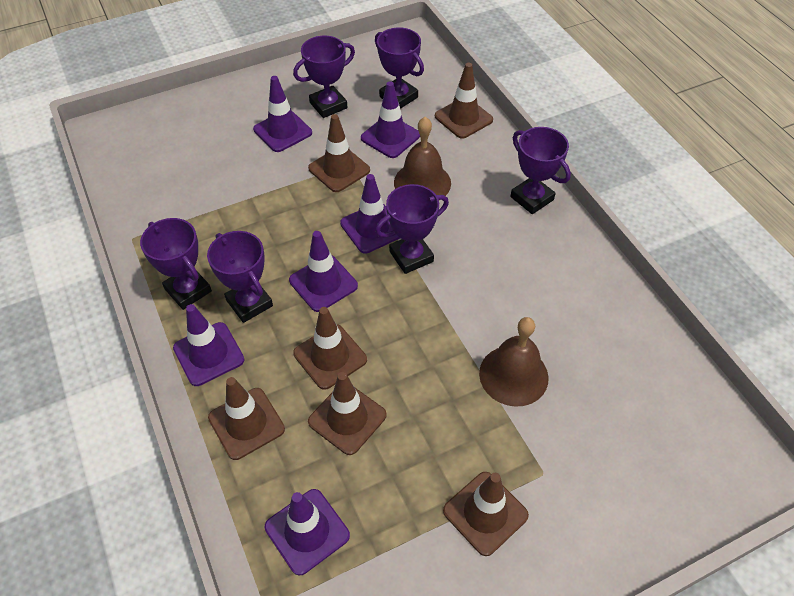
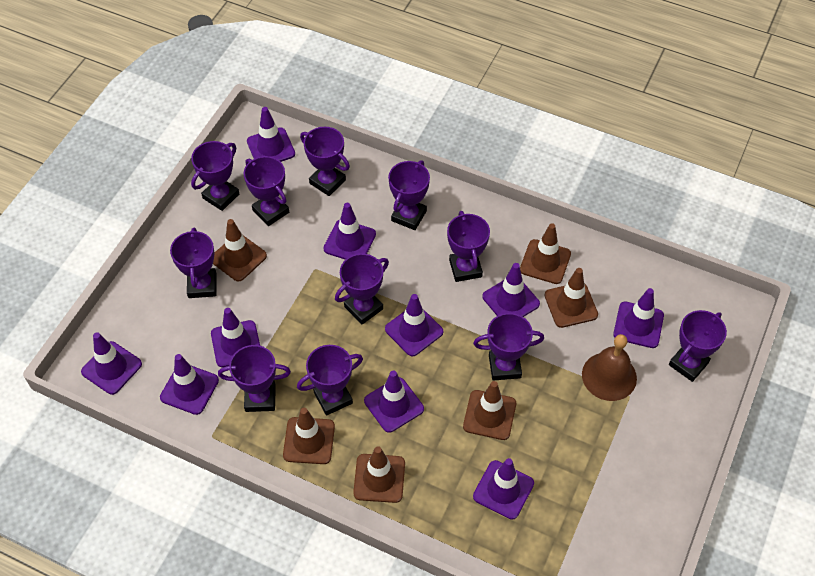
brown bell: 2 -> 1
purple traffic cone: 6 -> 10
purple trophy: 6 -> 11

